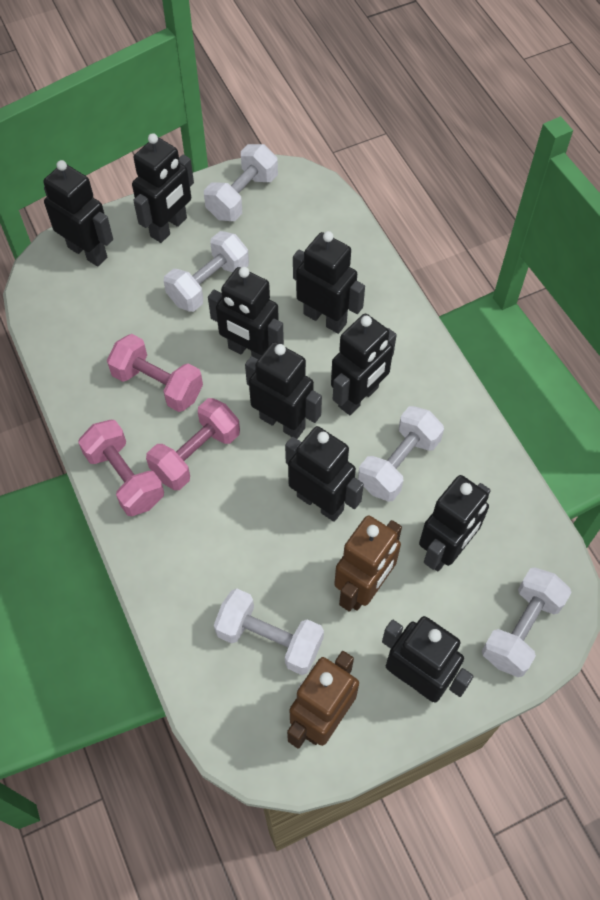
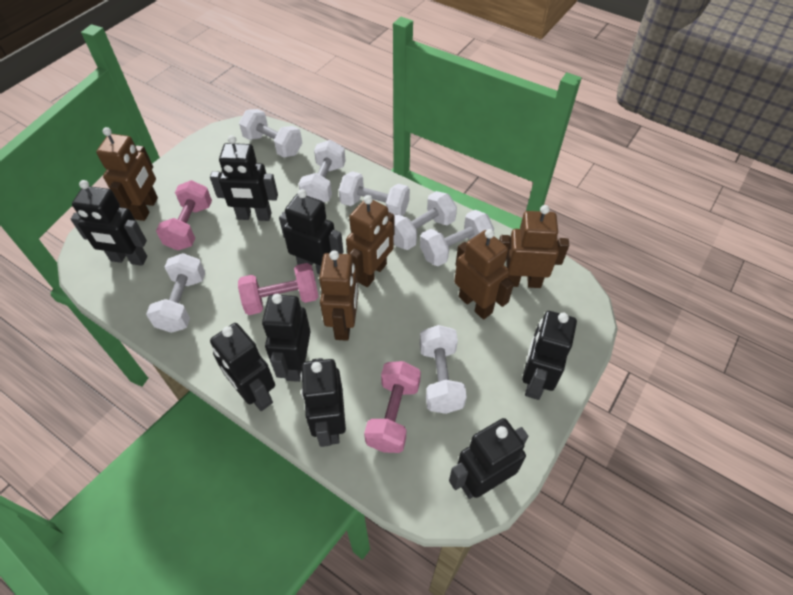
black robot: 9 -> 8
brown robot: 2 -> 5
white dumbbell: 5 -> 7

